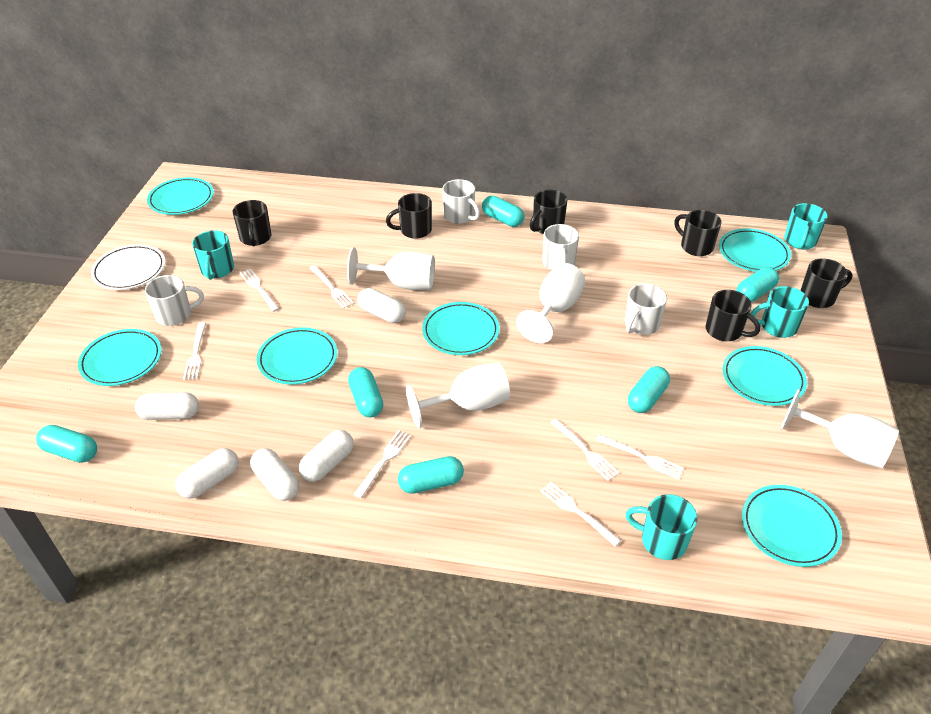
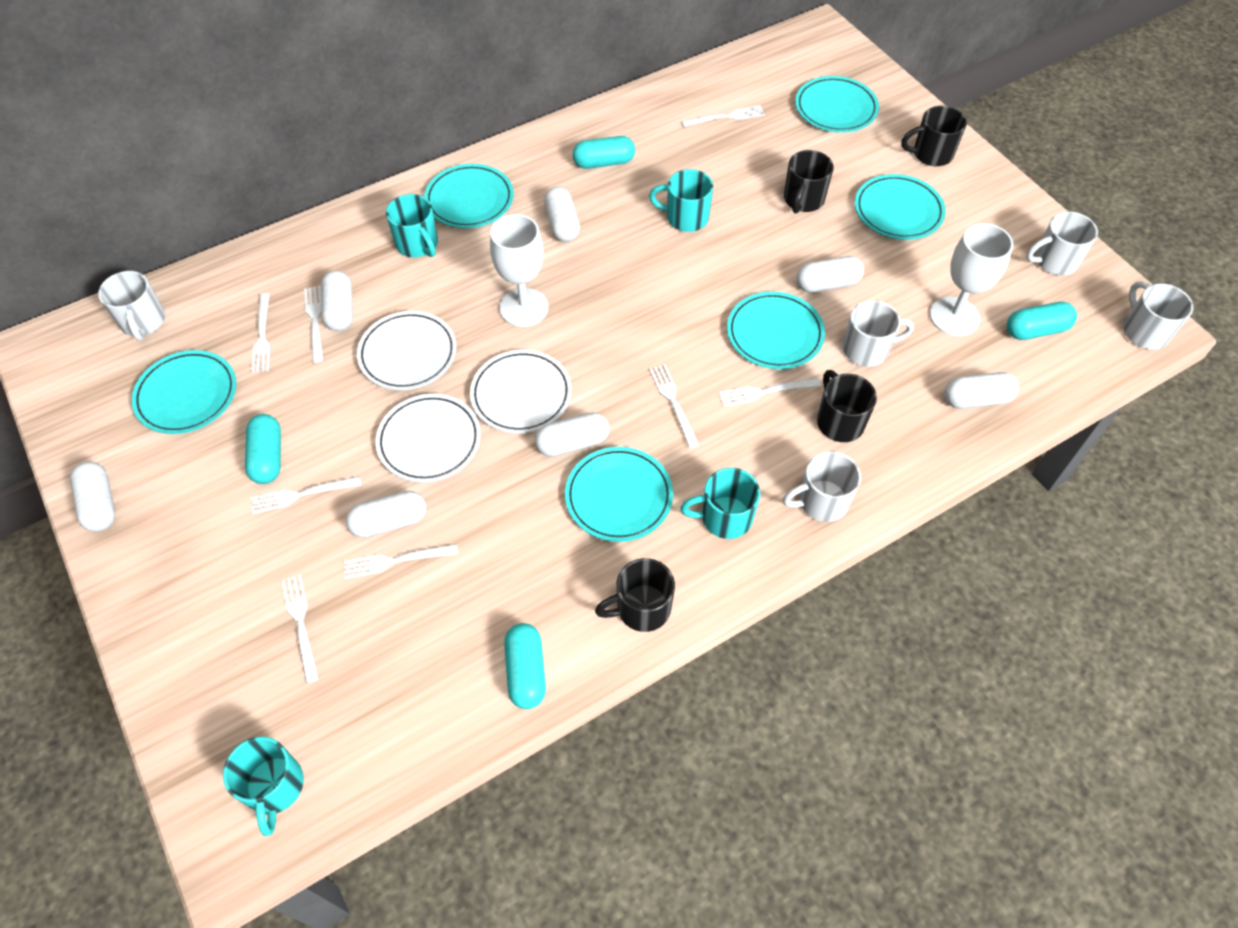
black mug: 6 -> 4
turquoise capsule: 6 -> 4
turquoise plate: 7 -> 6
white capsule: 5 -> 7
white fork: 7 -> 8
white goblet: 4 -> 2
white mug: 4 -> 5
white plate: 1 -> 3

